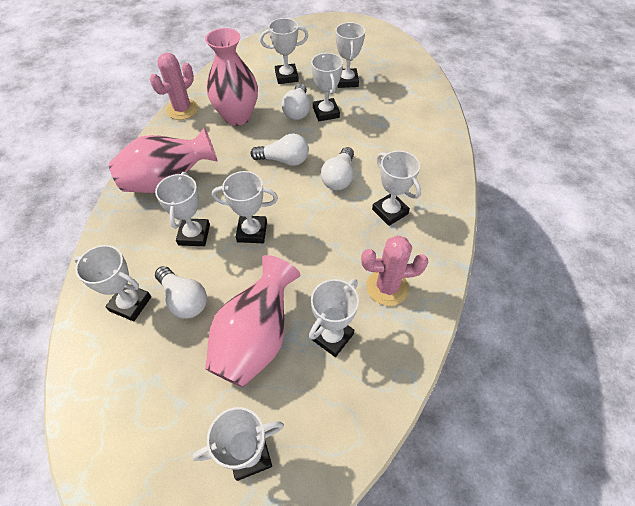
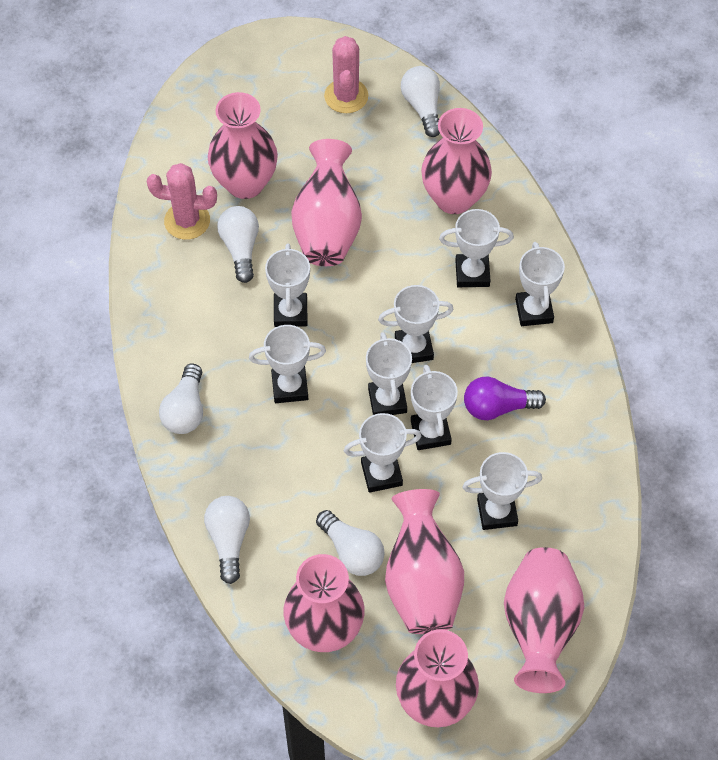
pink vase: 3 -> 7
purple light bulb: 0 -> 1
white light bulb: 4 -> 5

